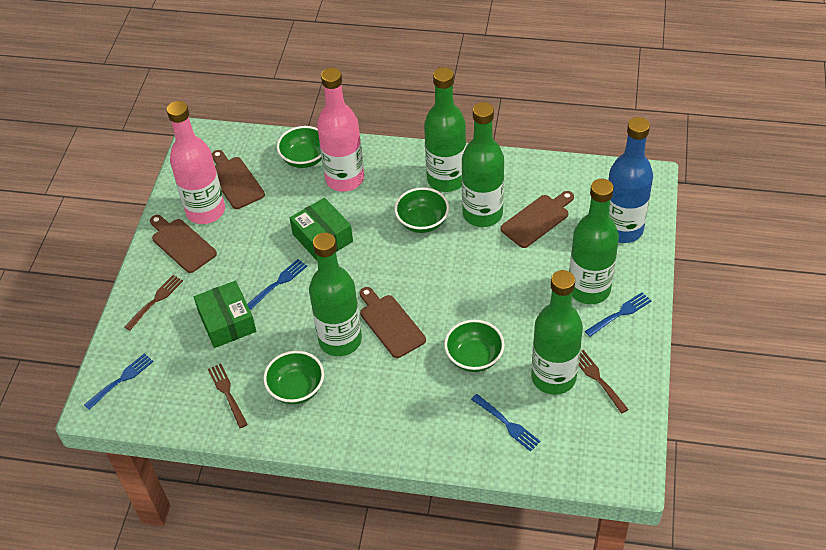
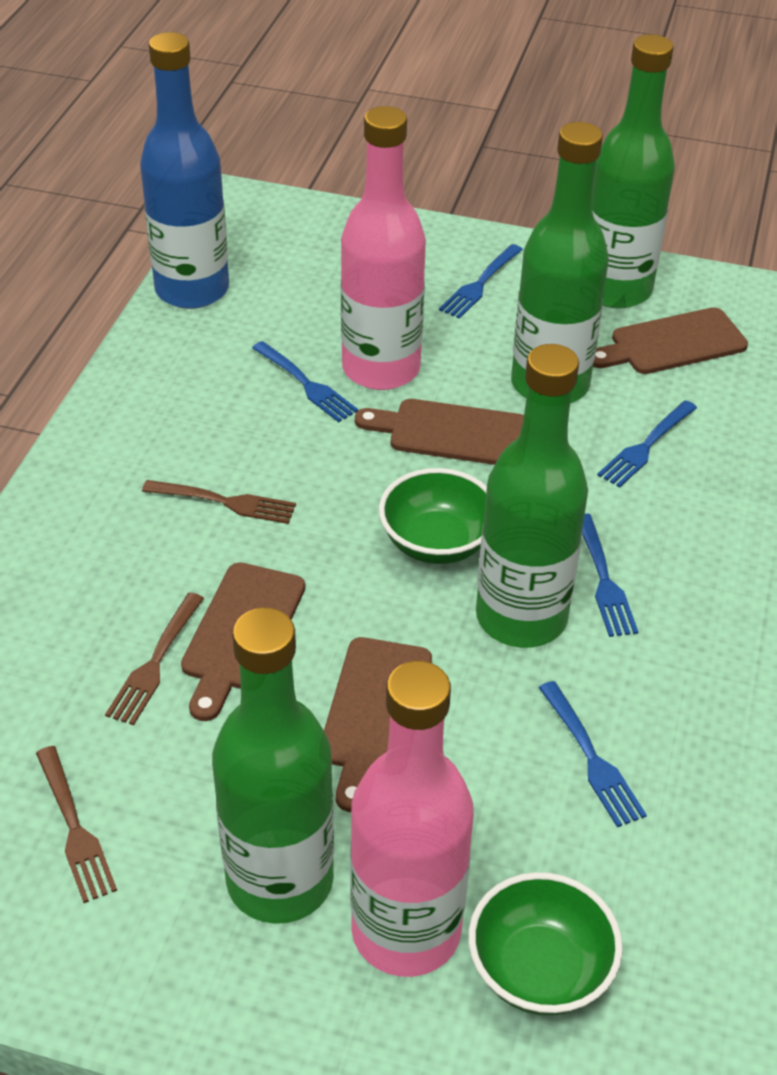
blue fork: 4 -> 5
green bottle: 5 -> 4
green bowl: 4 -> 2
green box: 2 -> 0

